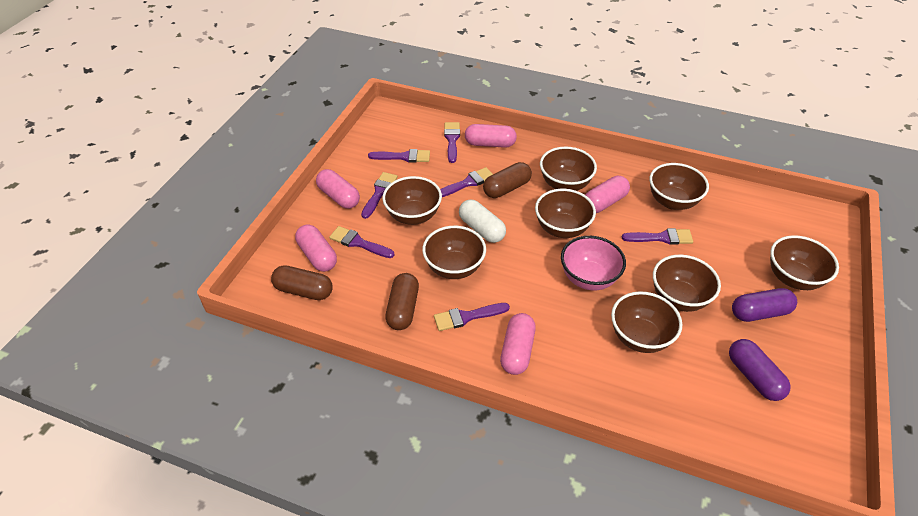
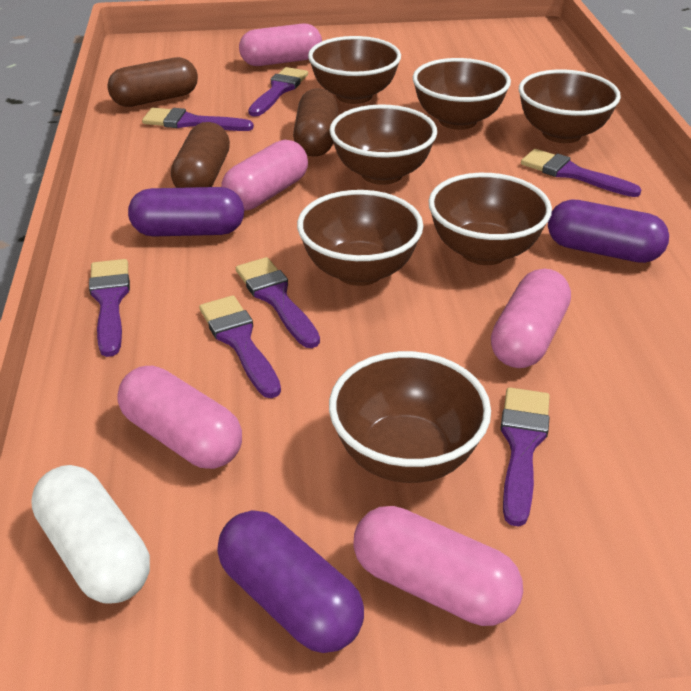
brown bowl: 8 -> 7
pink bowl: 1 -> 0
purple capsule: 2 -> 3

